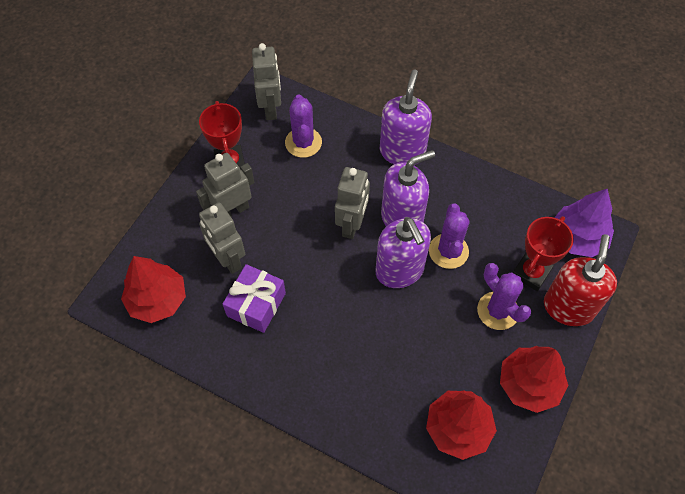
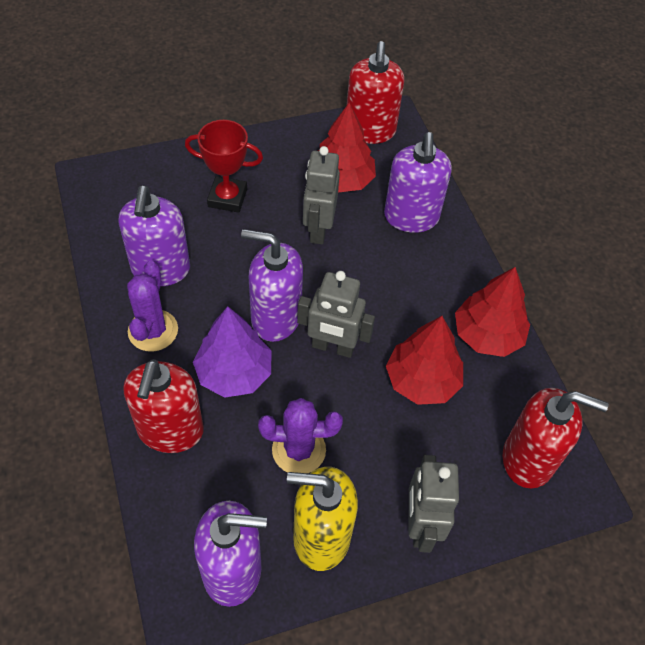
grey robot: 4 -> 3
purple cactus: 3 -> 2
purple gift: 1 -> 0
purple soap dispenser: 3 -> 4
red soap dispenser: 1 -> 3
red trophy: 2 -> 1
yellow soap dispenser: 0 -> 1

